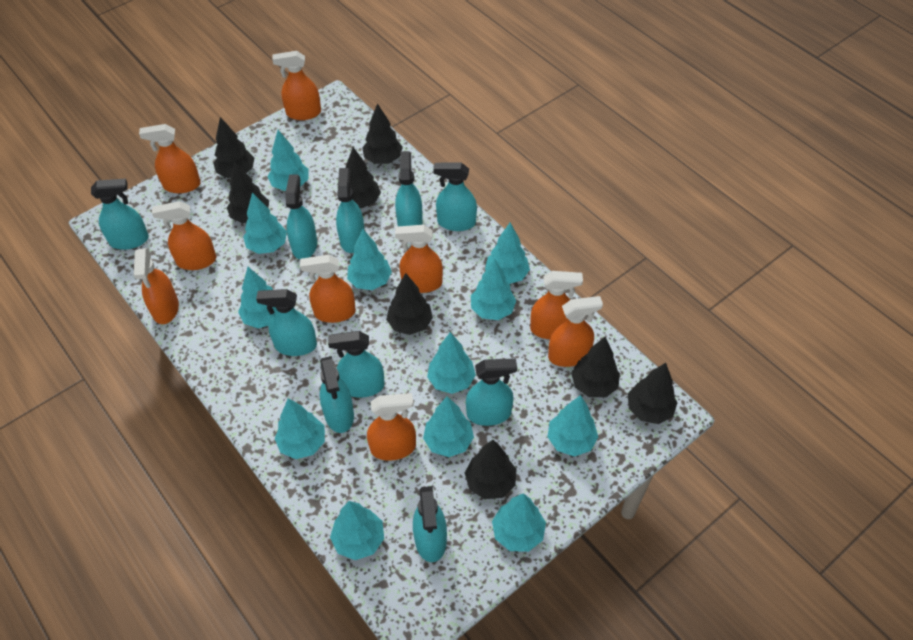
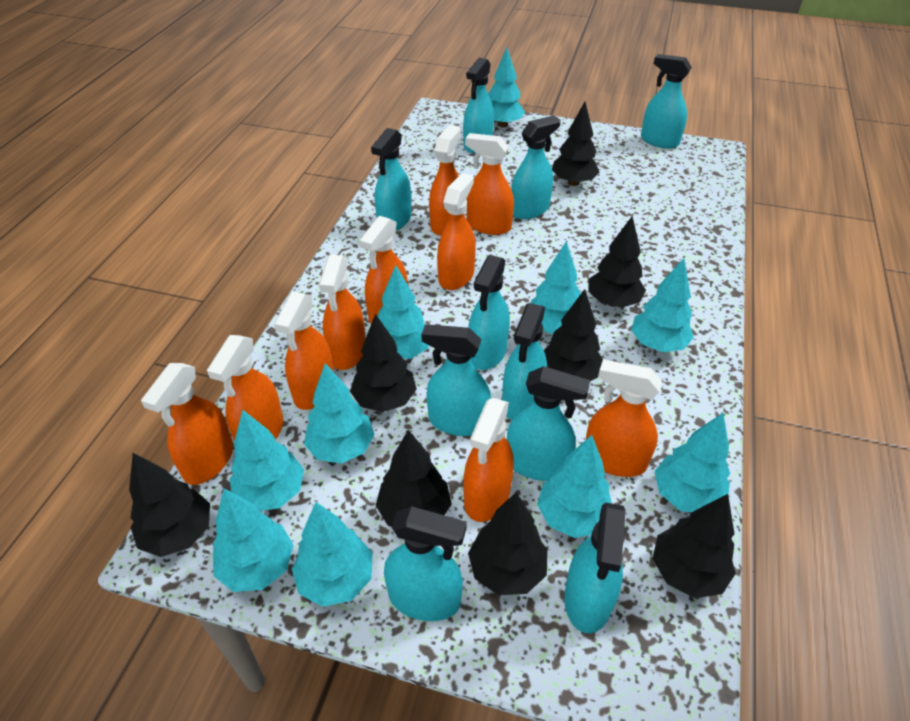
orange spray bottle: 9 -> 10
turquoise tree: 12 -> 10

